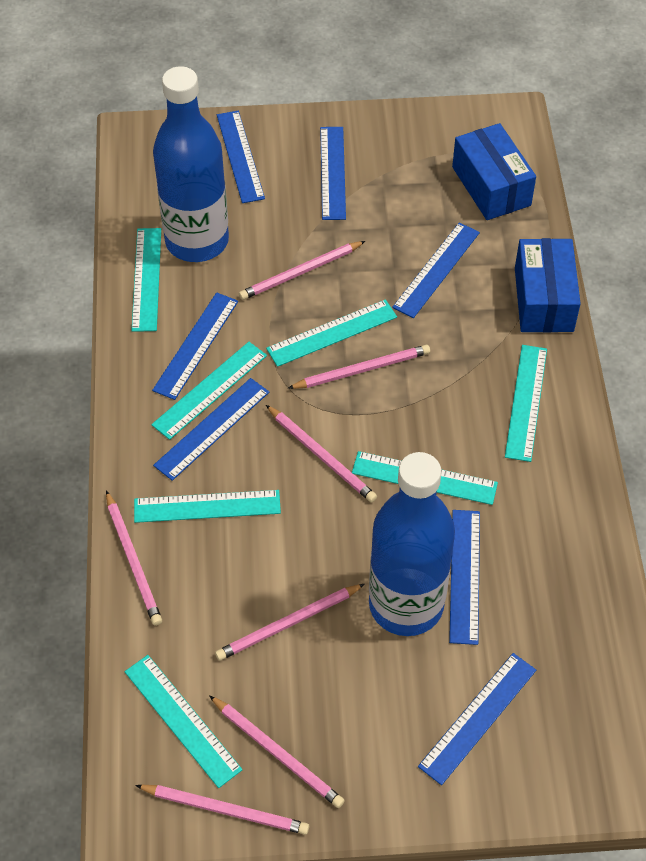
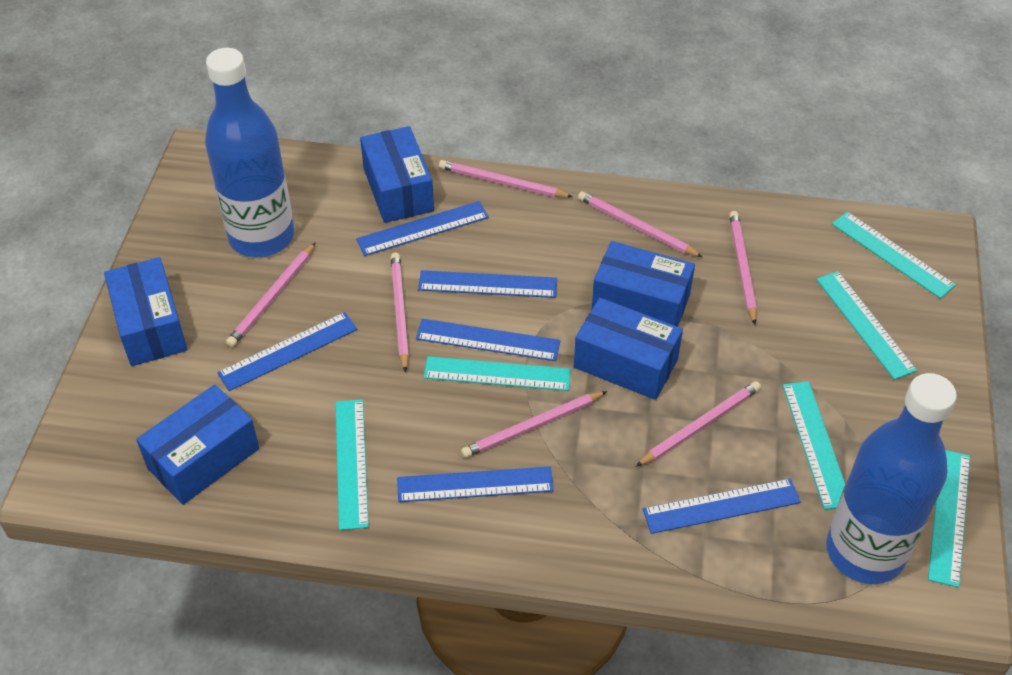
blue box: 2 -> 5
blue ruler: 7 -> 6
turquoise ruler: 7 -> 6

